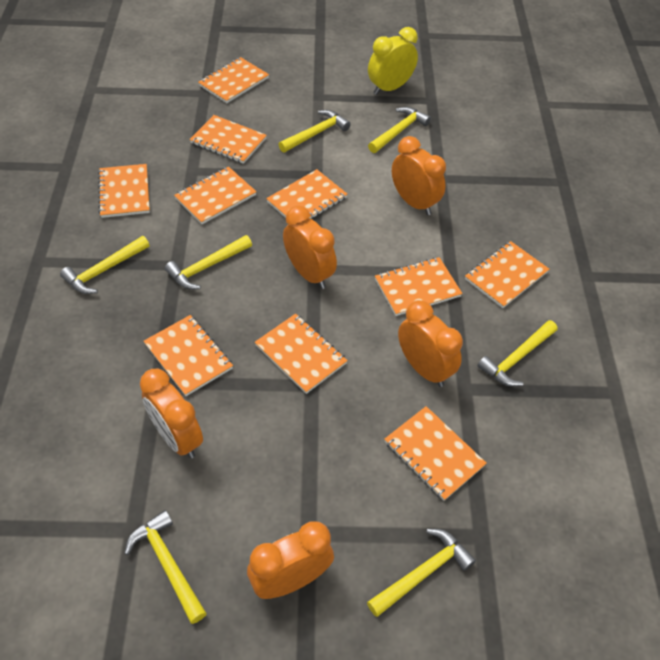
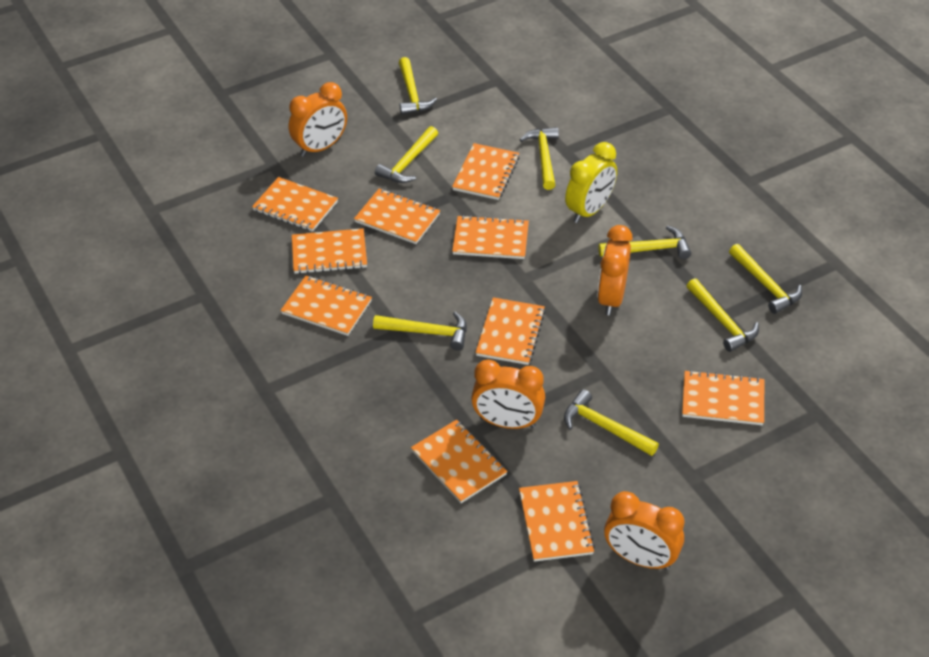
orange clock: 5 -> 4
yellow hammer: 7 -> 8

